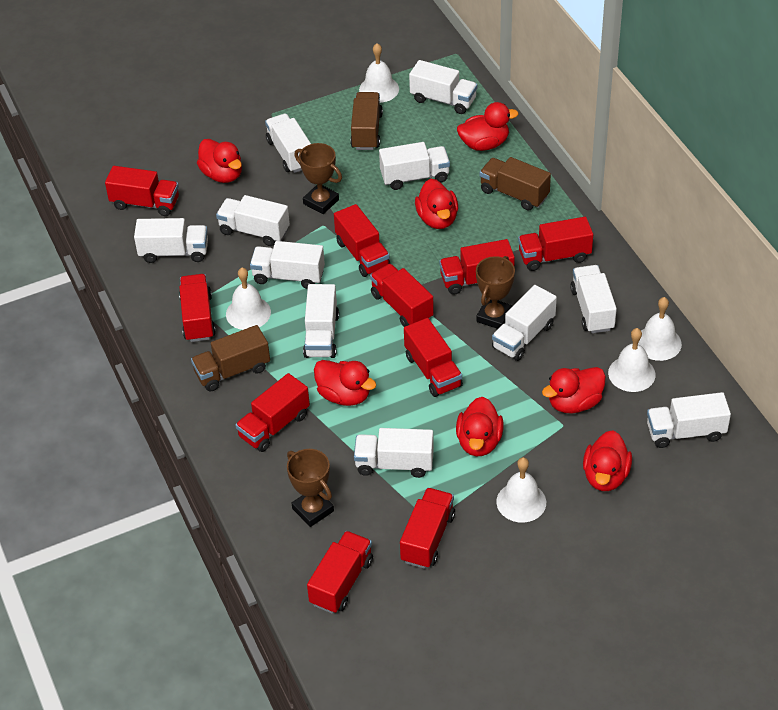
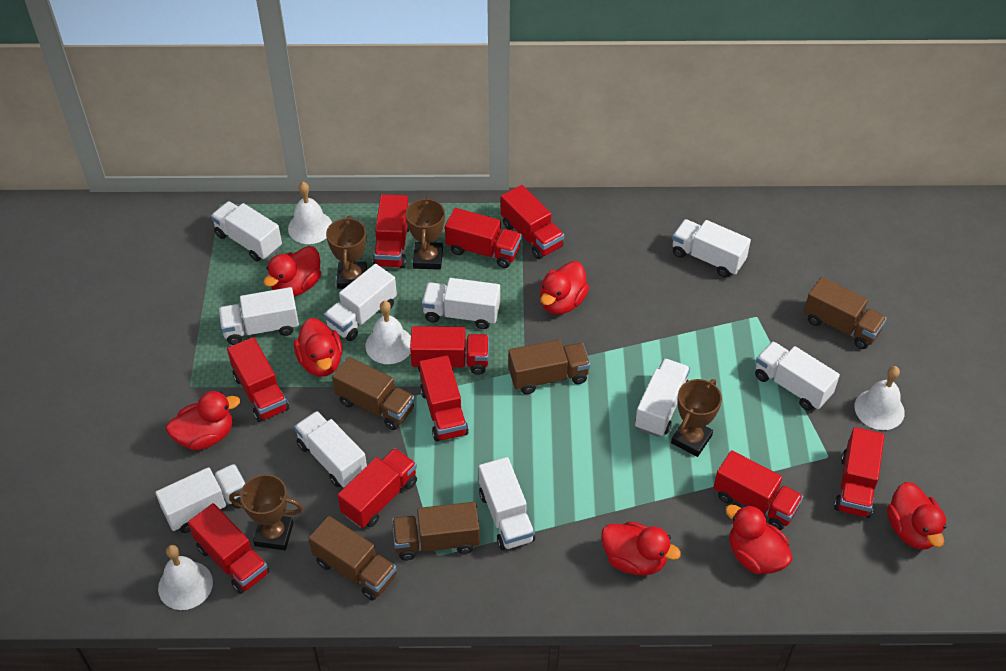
brown trophy: 3 -> 4
brown truck: 3 -> 5
white bell: 5 -> 4
white truck: 11 -> 10

